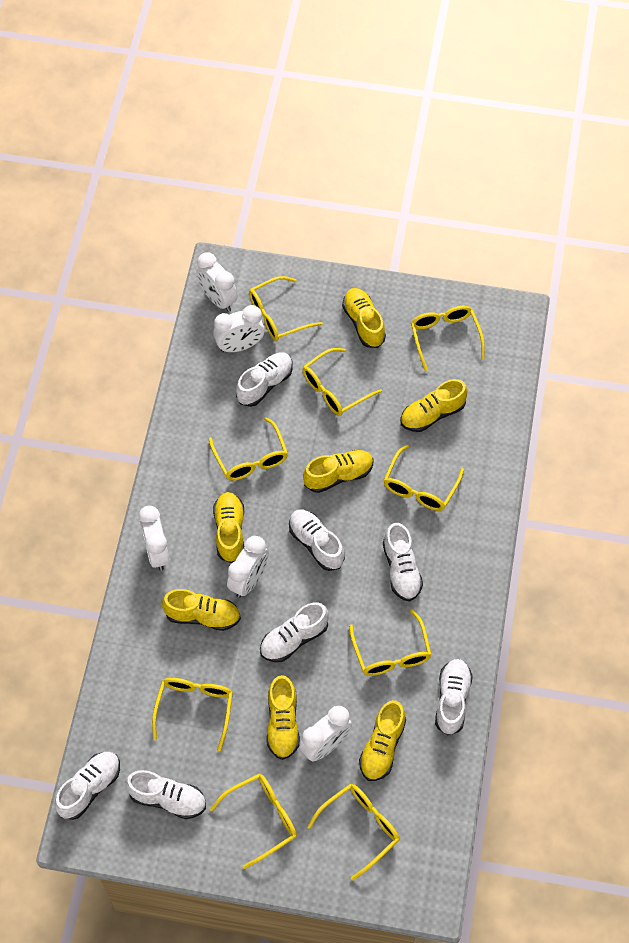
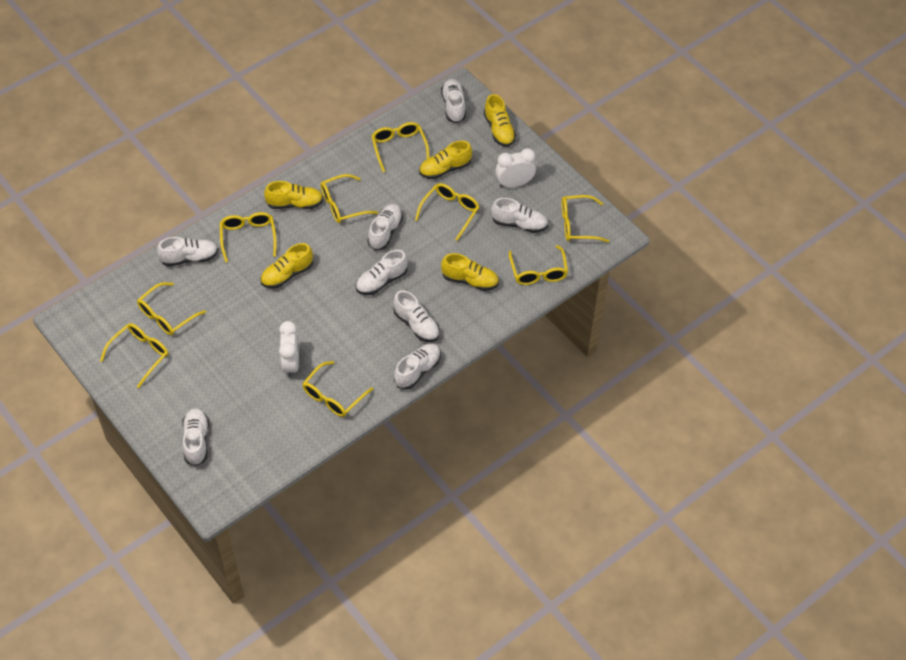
white clock: 5 -> 2
white shoe: 7 -> 8
yellow shoe: 7 -> 5

